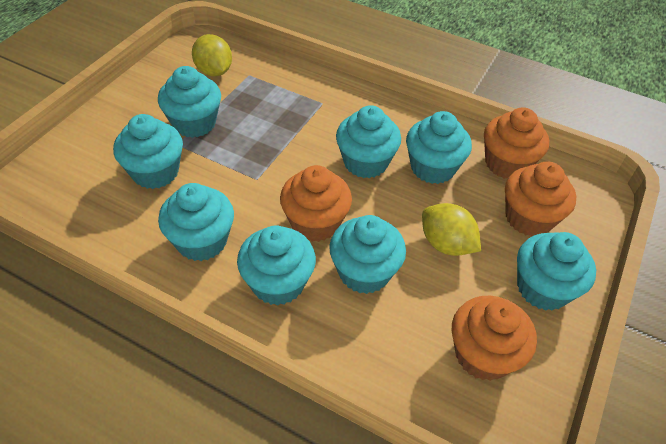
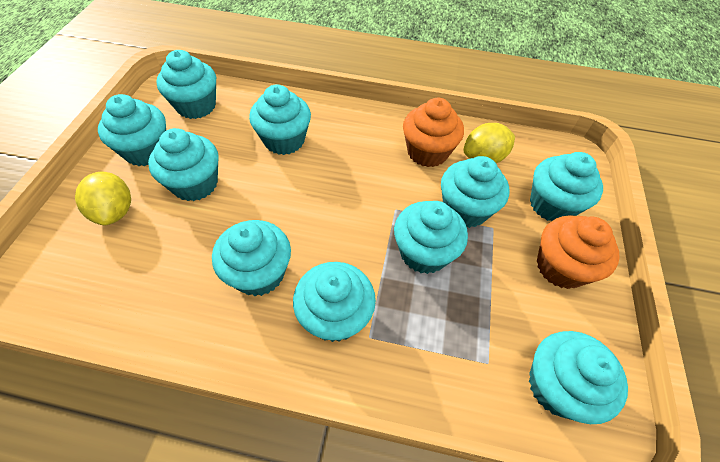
orange cupcake: 4 -> 2
turquoise cupcake: 8 -> 10

